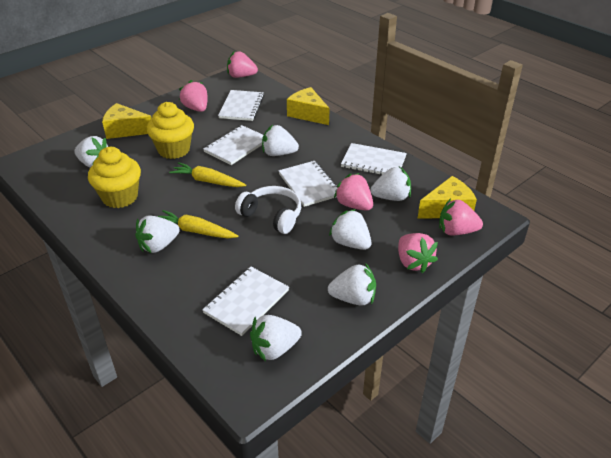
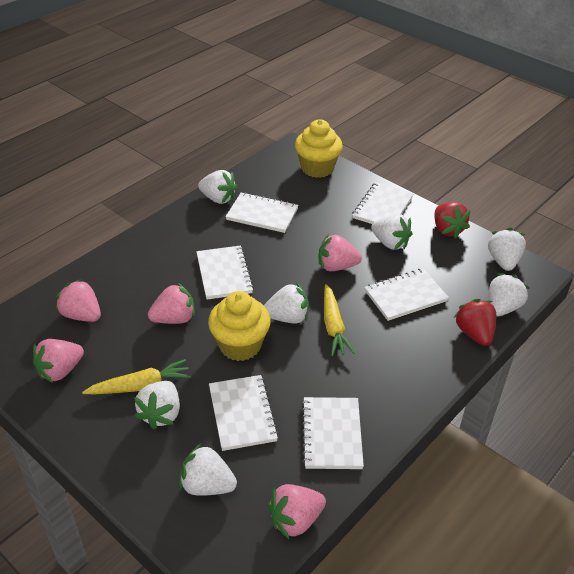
red strawberry: 0 -> 2
white headphones: 1 -> 0
white notebook: 5 -> 6
yellow cheese: 3 -> 0

